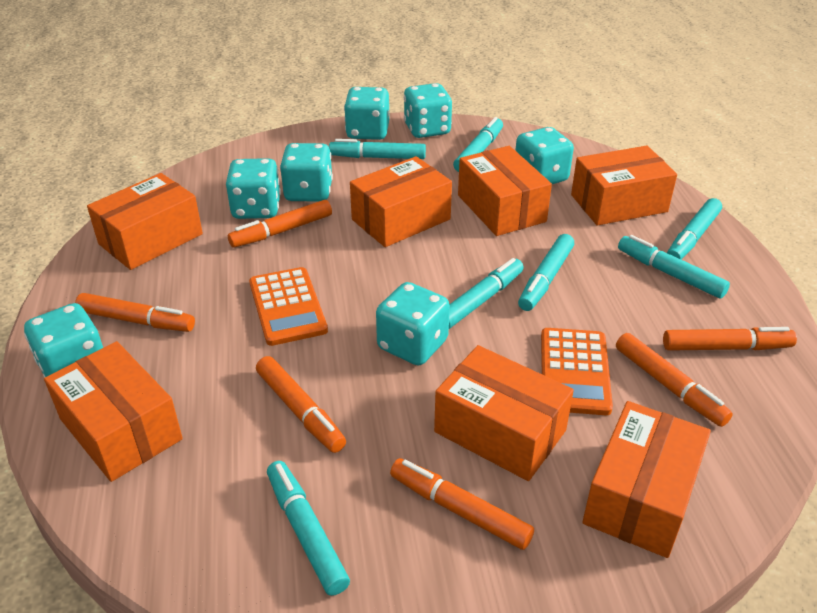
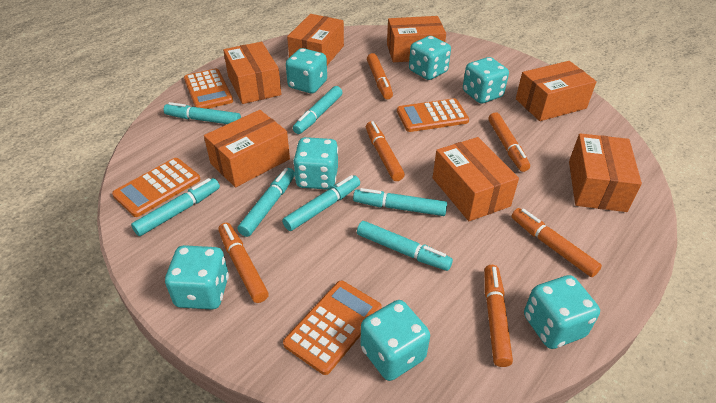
orange calculator: 2 -> 4

